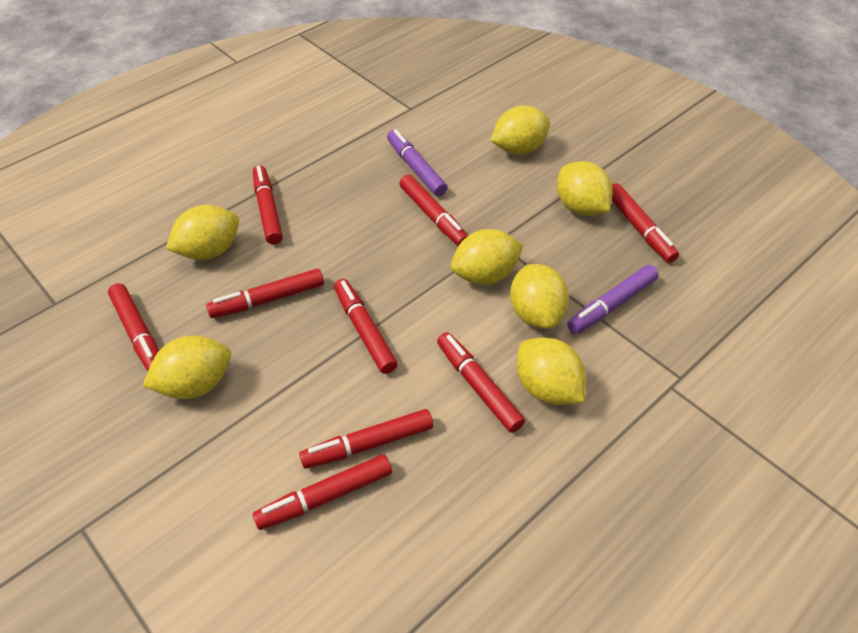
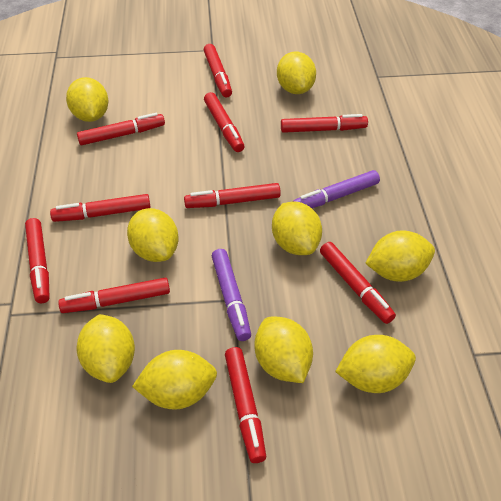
red marker: 9 -> 10
yellow lemon: 7 -> 9

